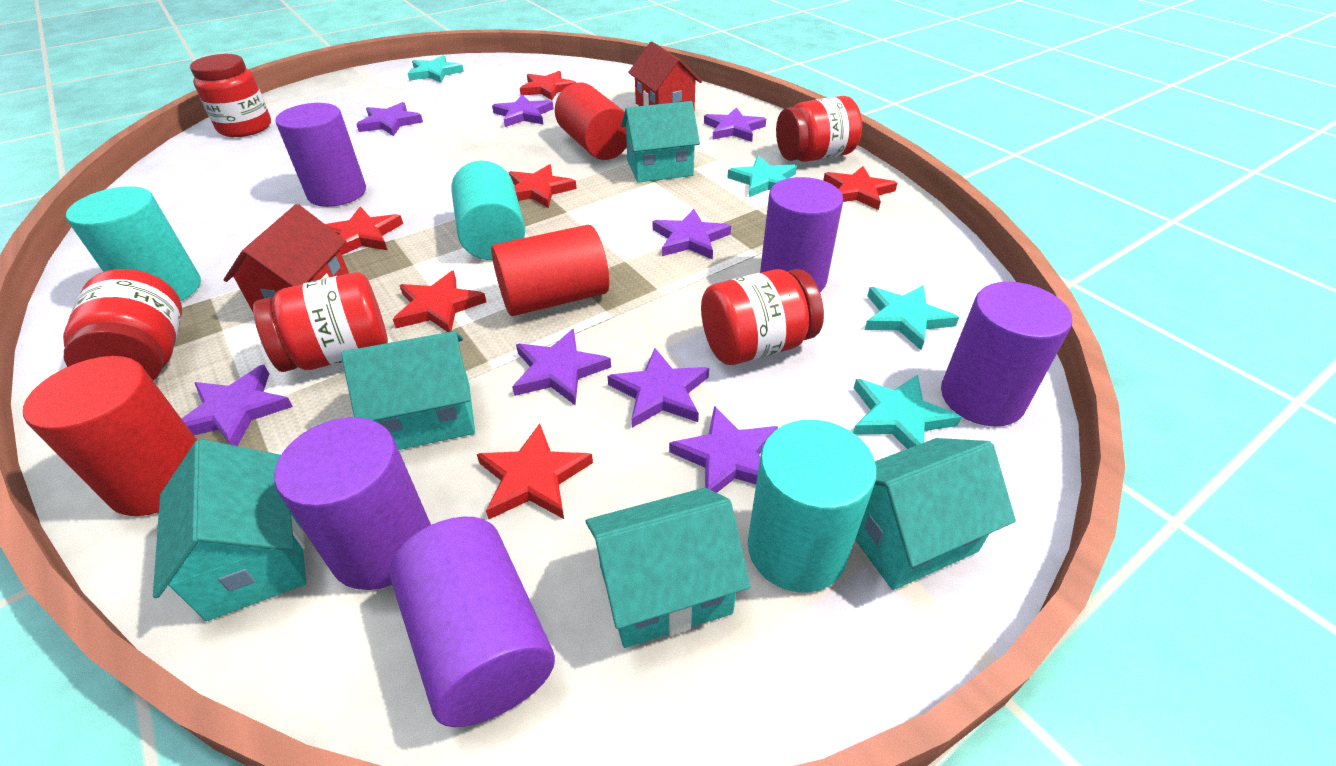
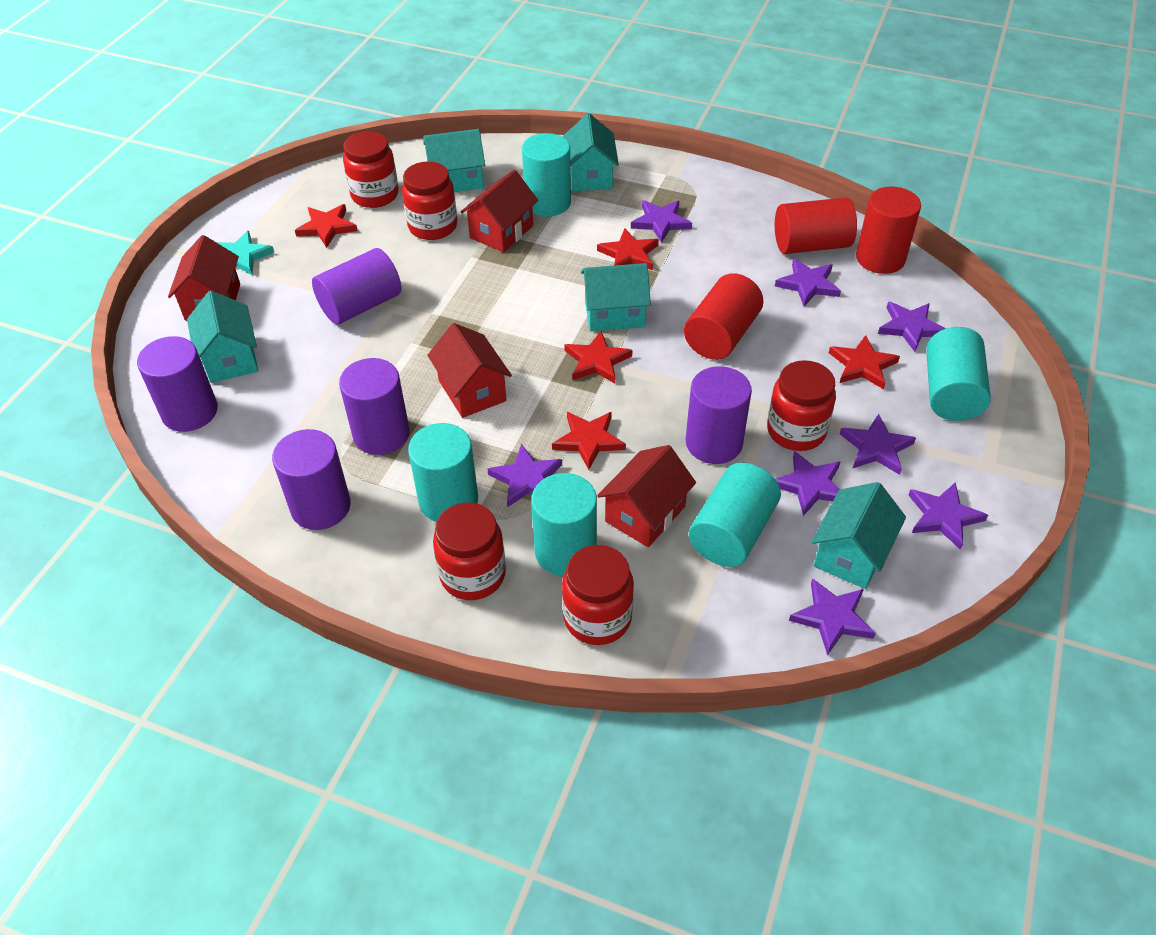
red house: 2 -> 4
red star: 6 -> 5
turquoise cylinder: 3 -> 5
turquoise star: 4 -> 1

